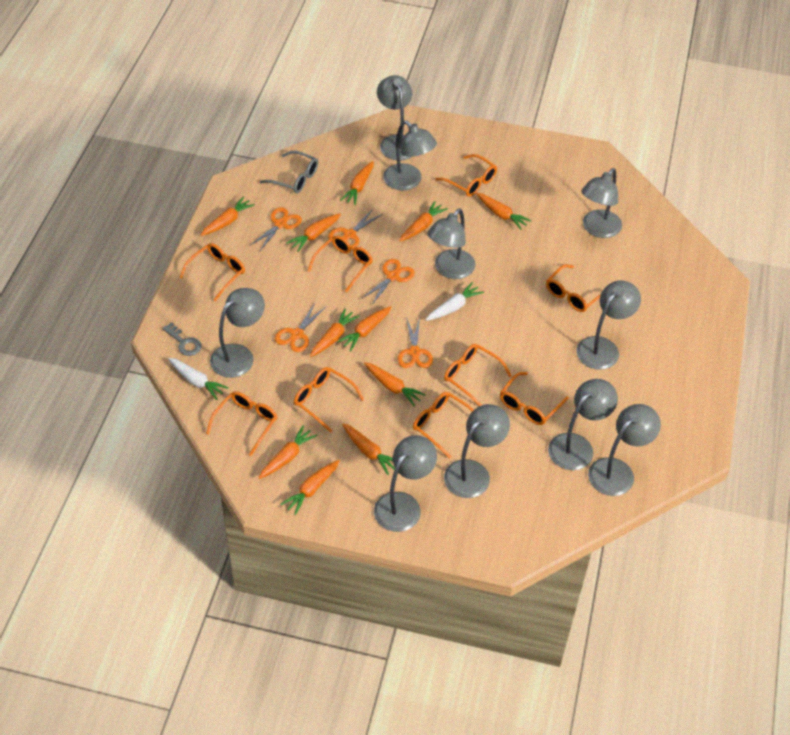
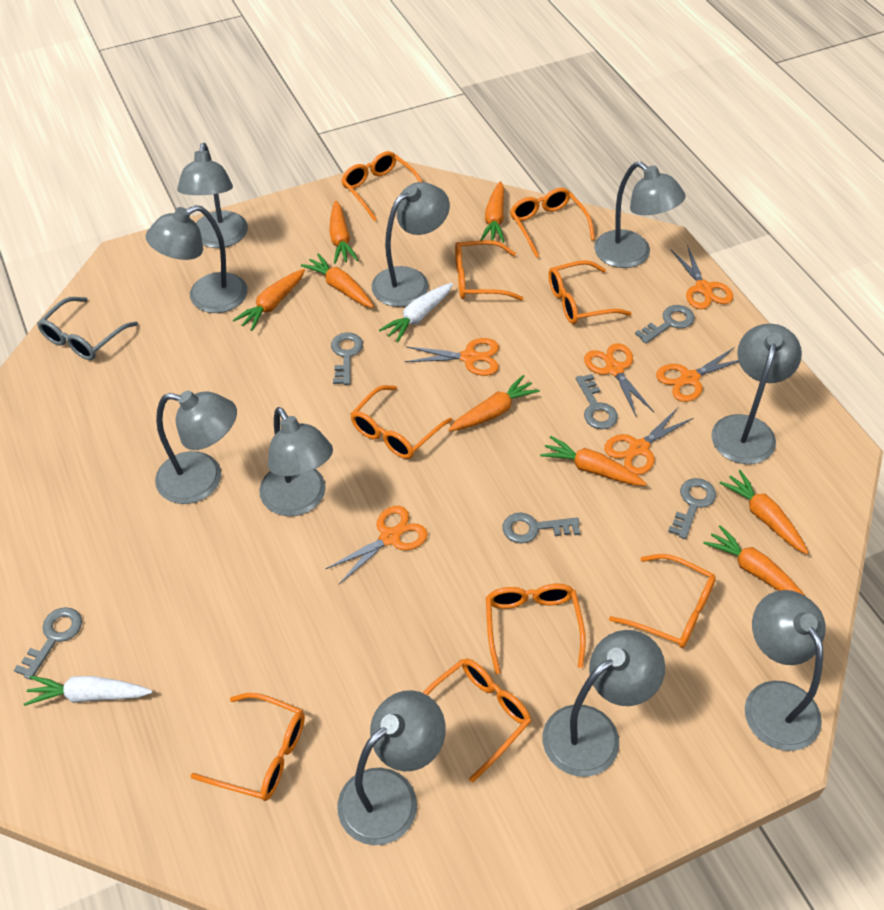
grey key: 1 -> 6
orange carrot: 11 -> 8
orange scissors: 5 -> 6

